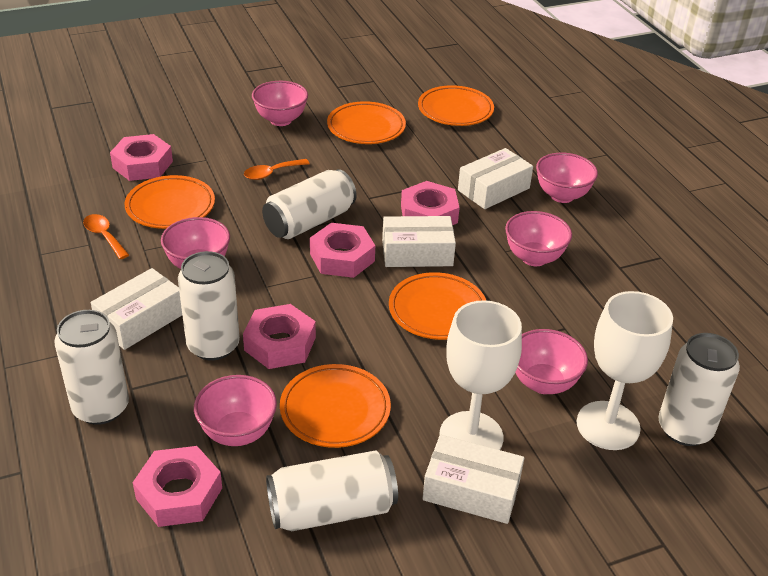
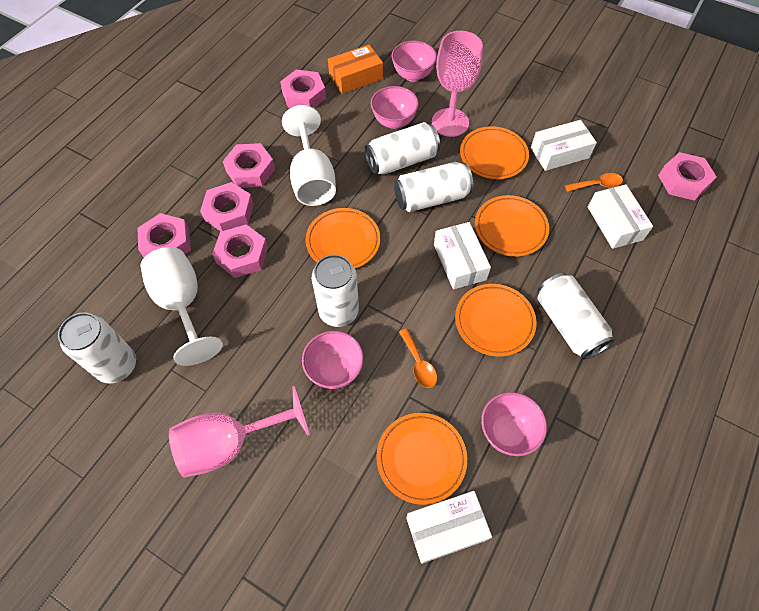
orange box: 0 -> 1
pink bowl: 6 -> 4
pink goblet: 0 -> 2
pink nut: 5 -> 6

